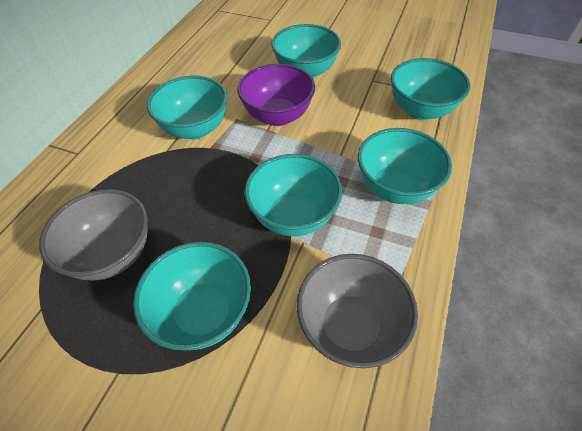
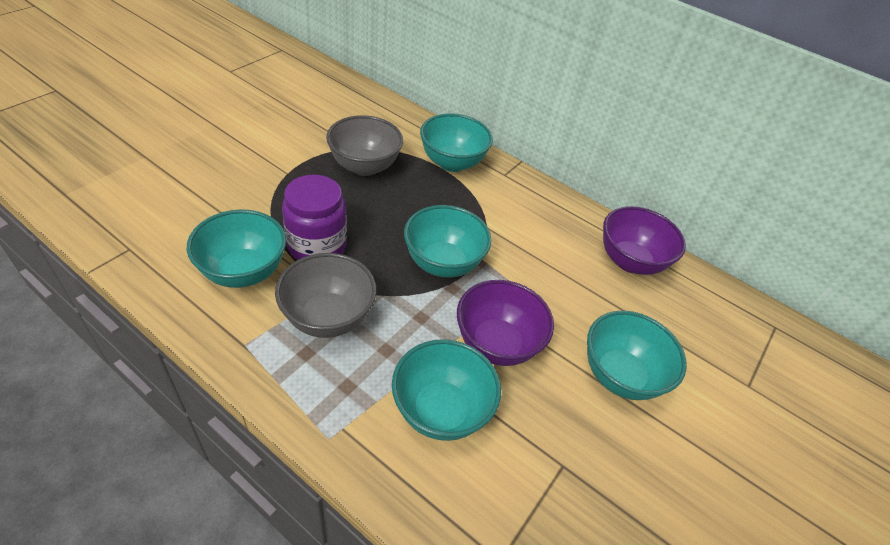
purple bowl: 1 -> 2
purple jar: 0 -> 1
turquoise bowl: 6 -> 5

